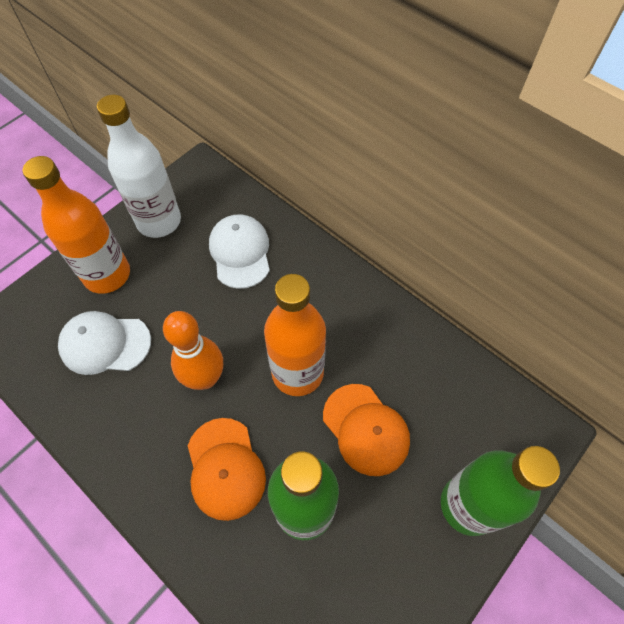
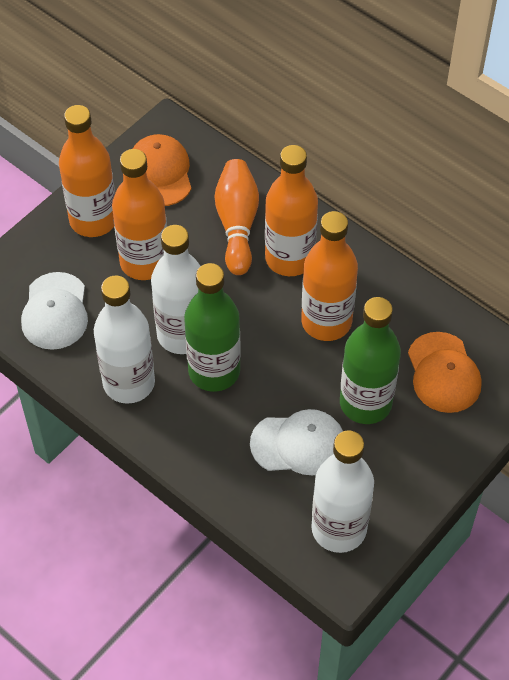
orange bottle: 2 -> 4
white bottle: 1 -> 3

